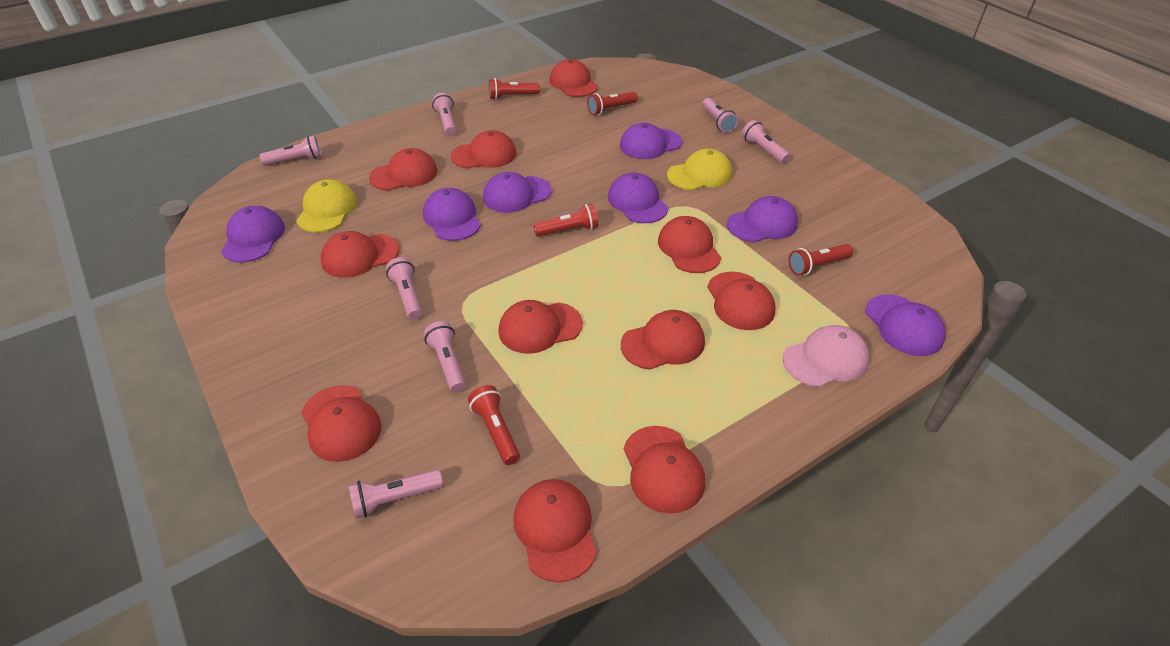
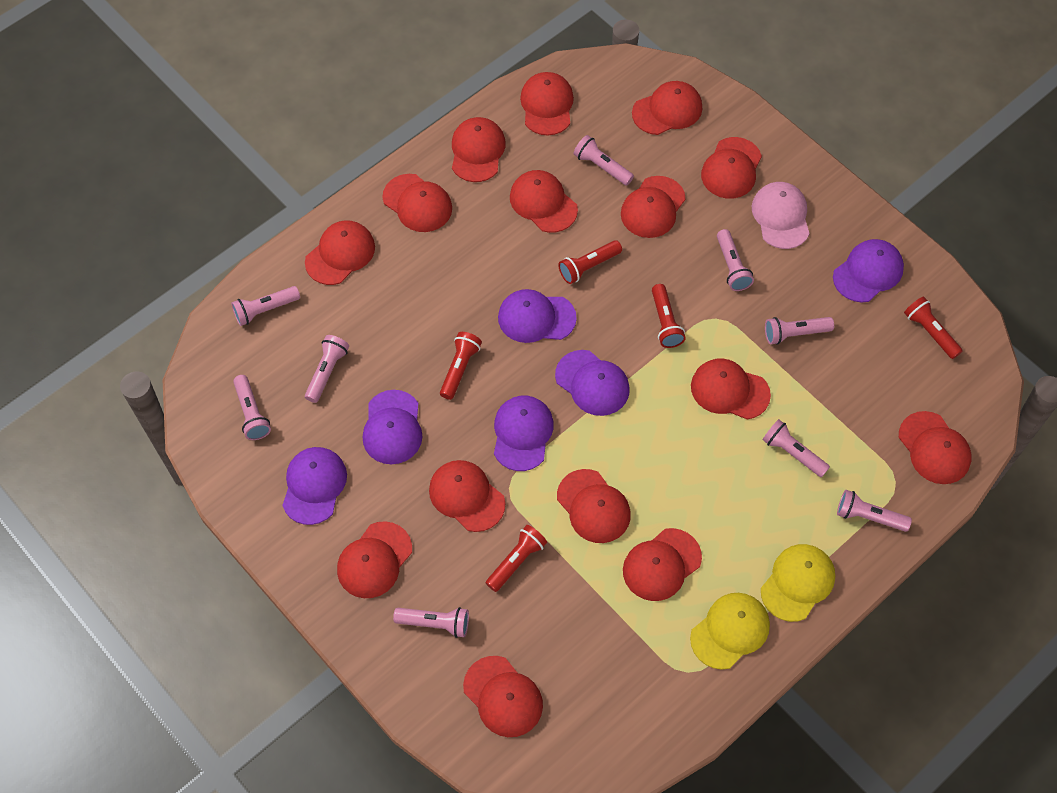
pink flashlight: 7 -> 9
purple cap: 7 -> 6
red cap: 11 -> 15

